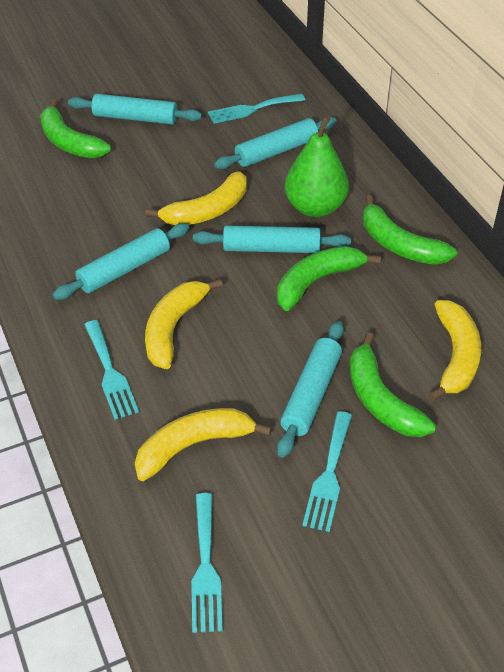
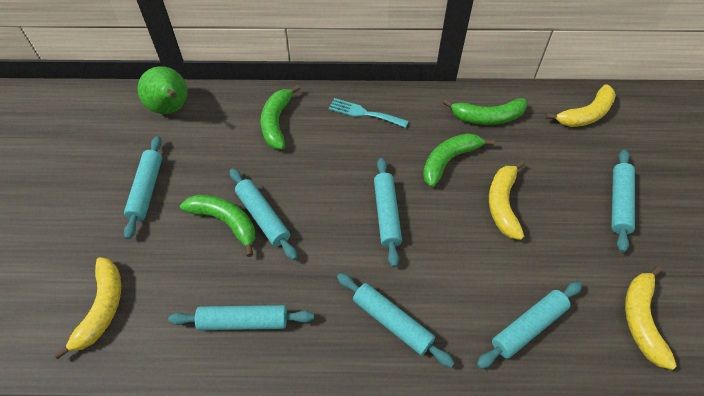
turquoise fork: 4 -> 1
turquoise rolling pin: 5 -> 7

